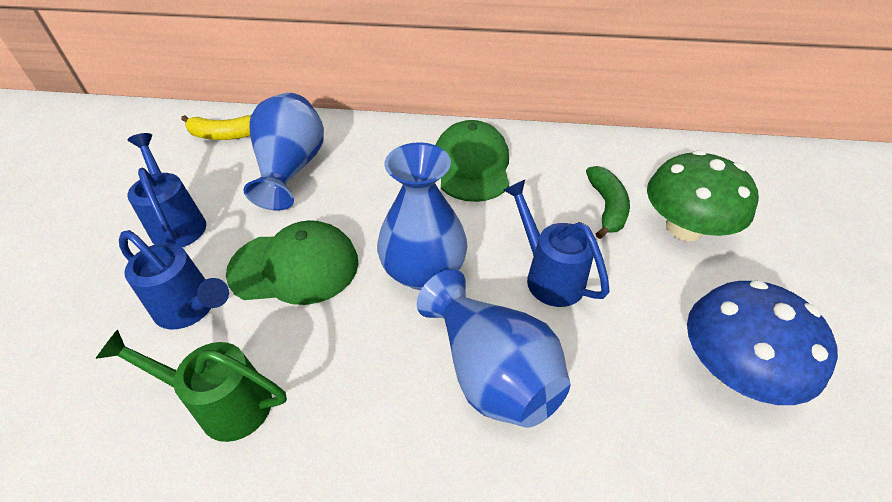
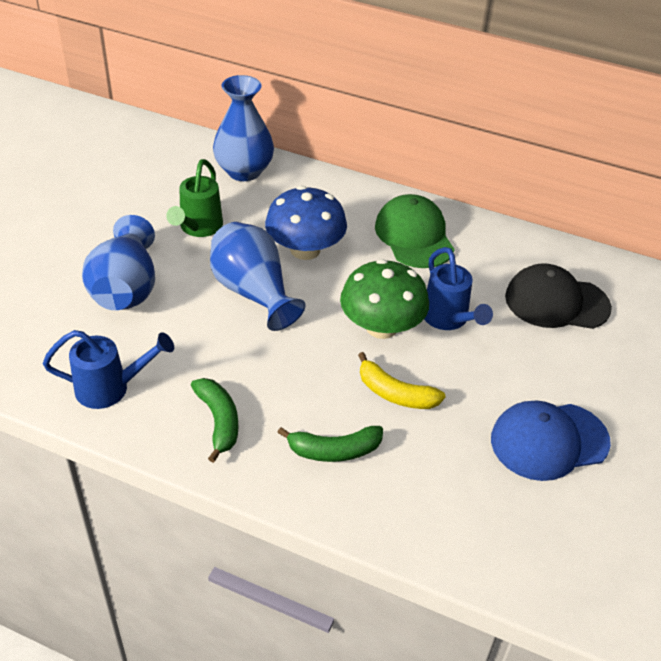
black cap: 0 -> 1
blue cap: 0 -> 1
blue watering can: 3 -> 2
green banana: 1 -> 2
green cap: 2 -> 1

